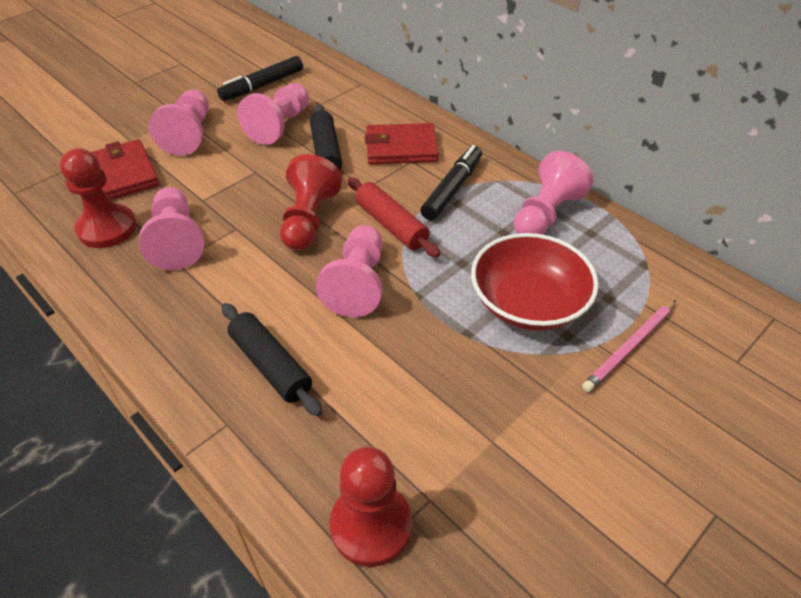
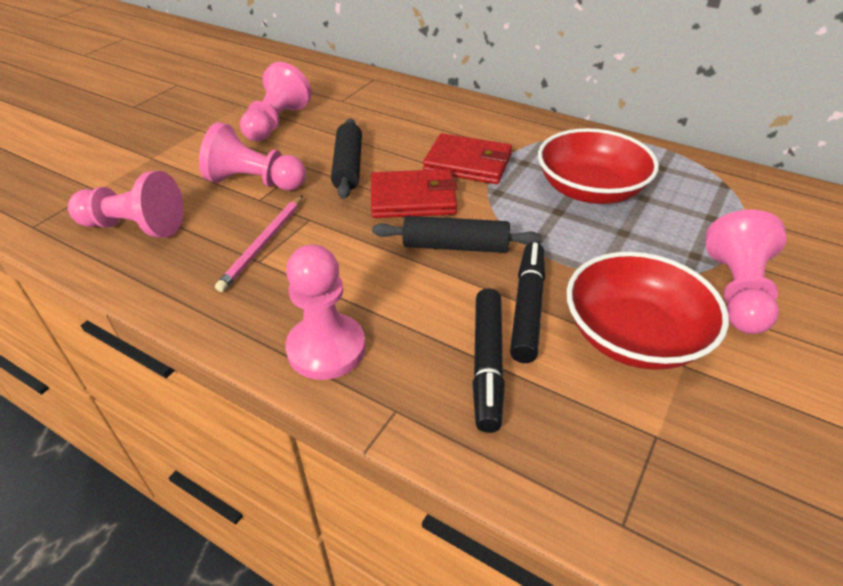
red bowl: 1 -> 2
red pawn: 3 -> 0
red rolling pin: 1 -> 0

